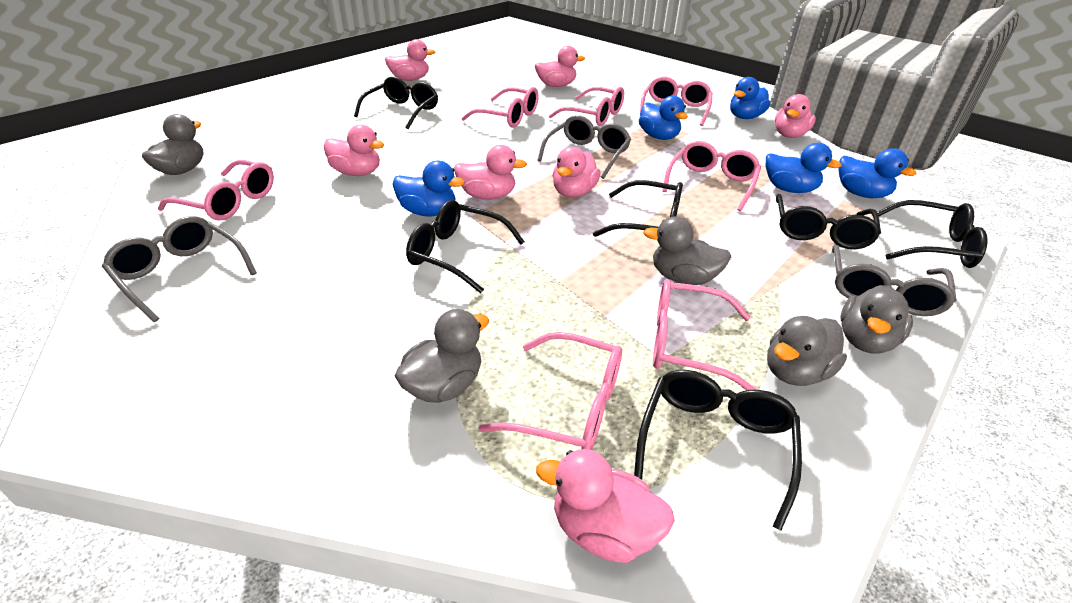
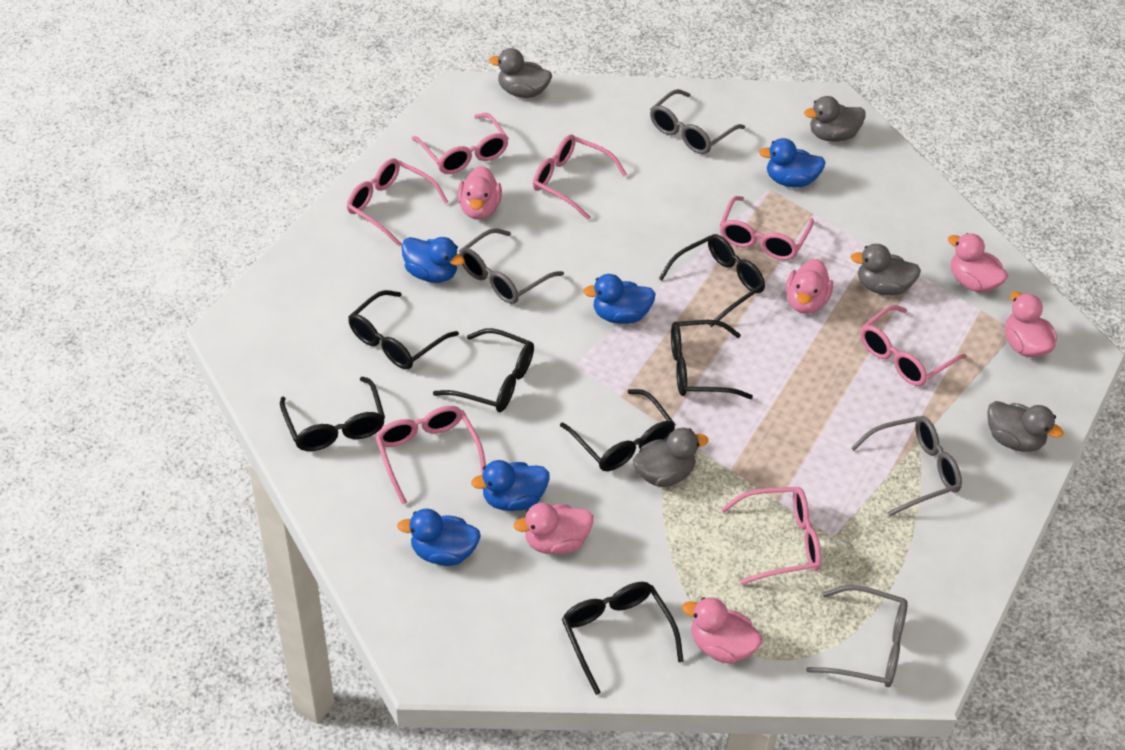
black glasses: 6 -> 7
grey glasses: 3 -> 4
pink duck: 7 -> 6

